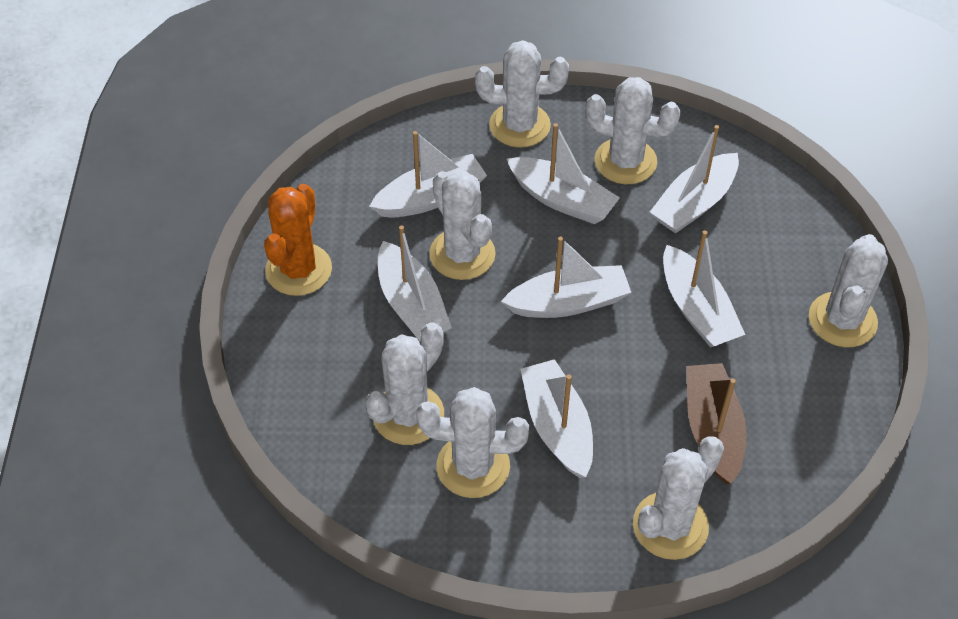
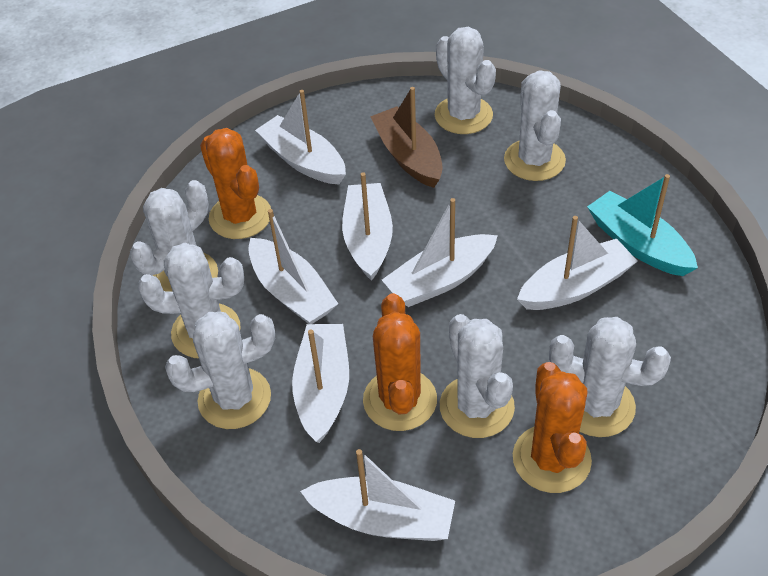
orange cactus: 1 -> 3
turquoise boat: 0 -> 1

